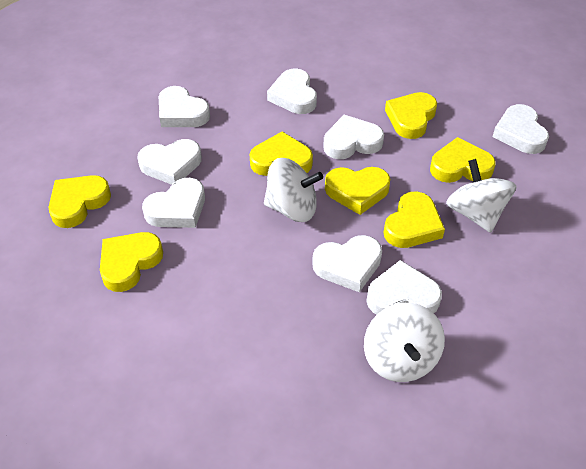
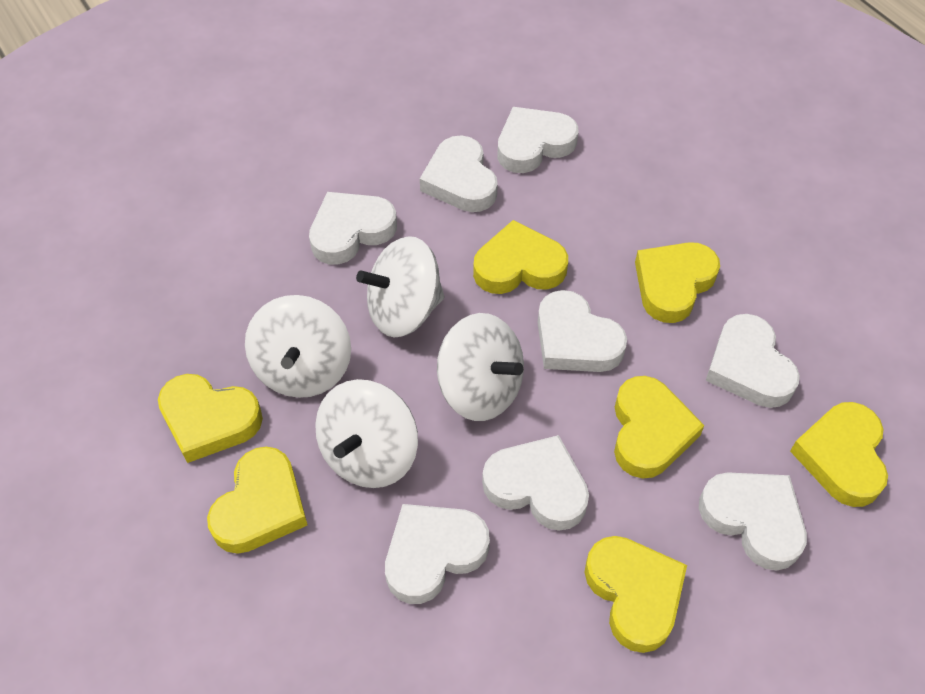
white spinning top: 3 -> 4

